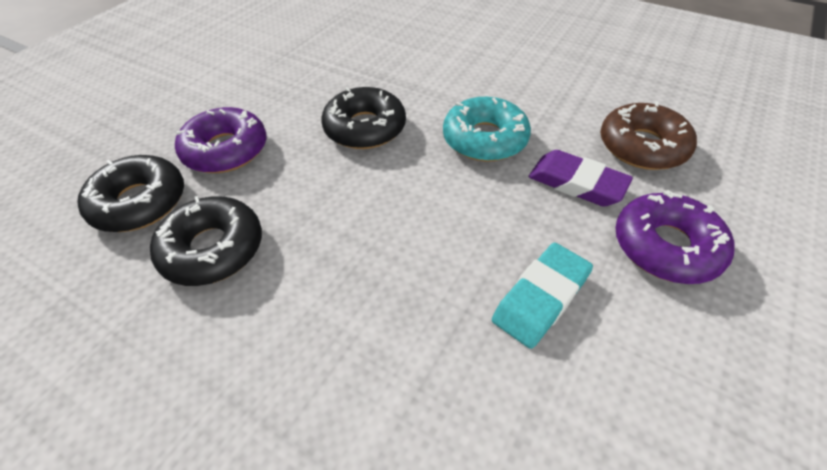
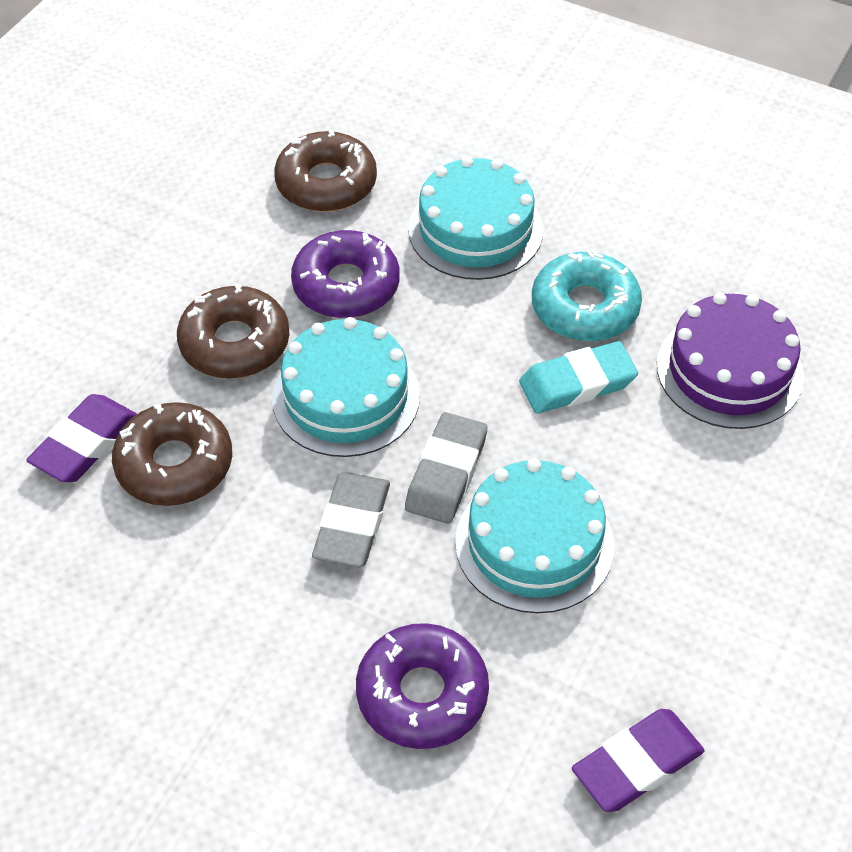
black donut: 3 -> 0
brown donut: 1 -> 3
grey eraser: 0 -> 2
purple cake: 0 -> 1
purple eraser: 1 -> 2
turquoise cake: 0 -> 3

